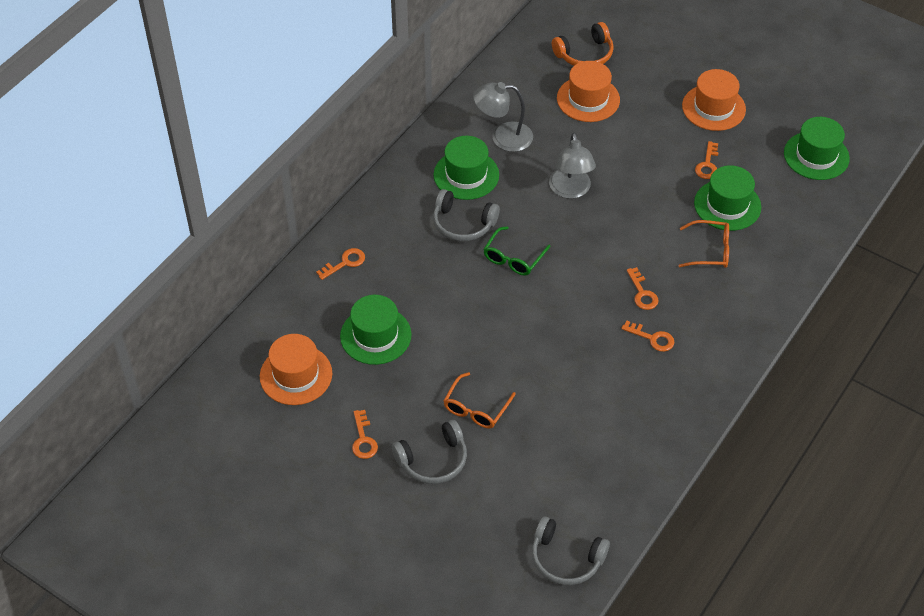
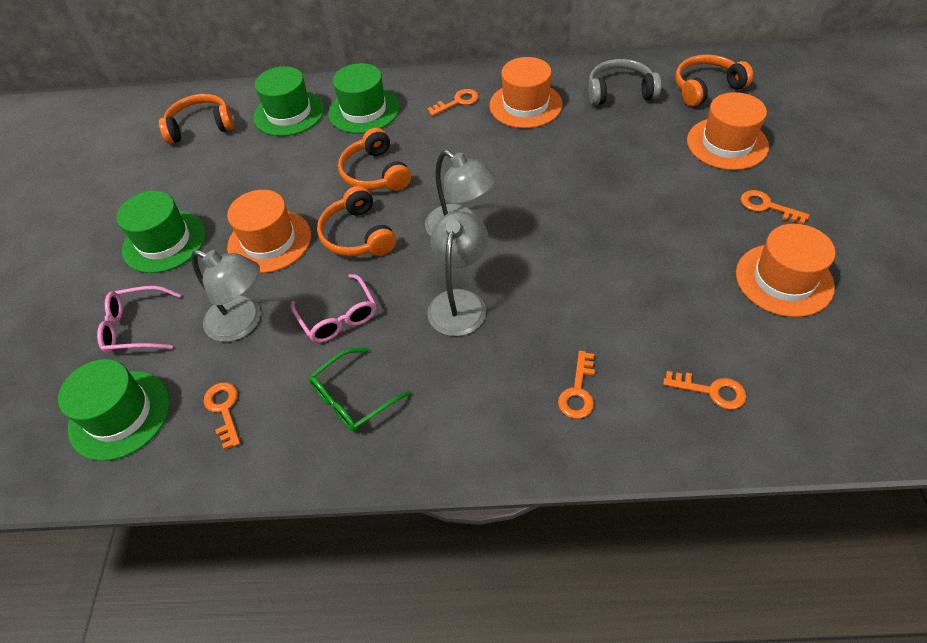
grey headphones: 3 -> 1
grey lamp: 2 -> 3
orange glasses: 2 -> 0
orange hat: 3 -> 4
orange headphones: 1 -> 4
pink glasses: 0 -> 2

